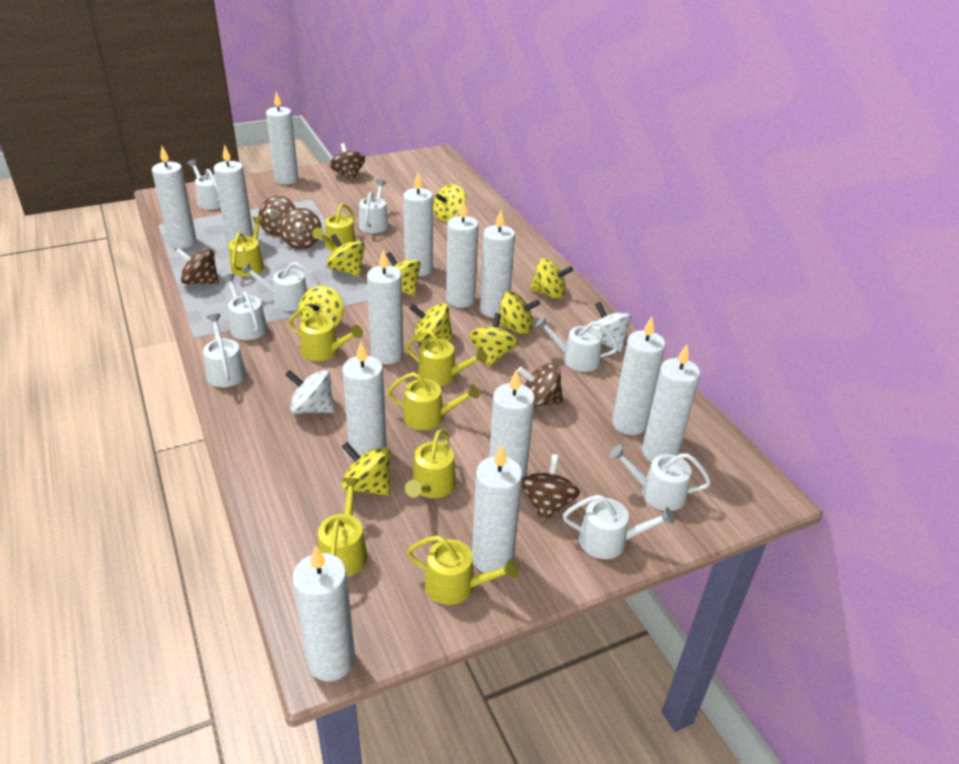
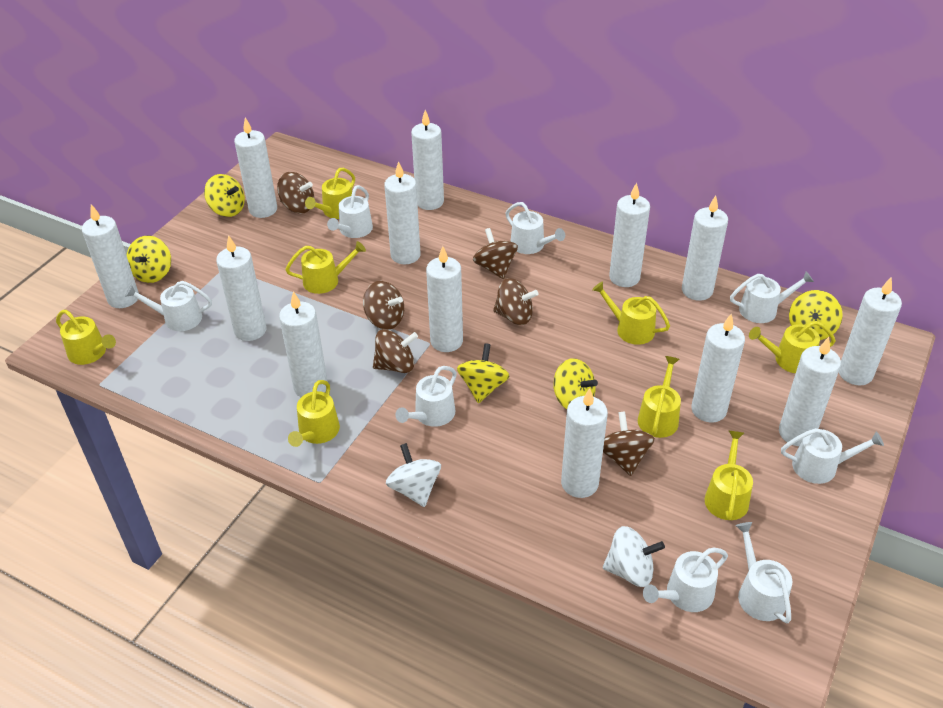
yellow spinning top: 9 -> 5

